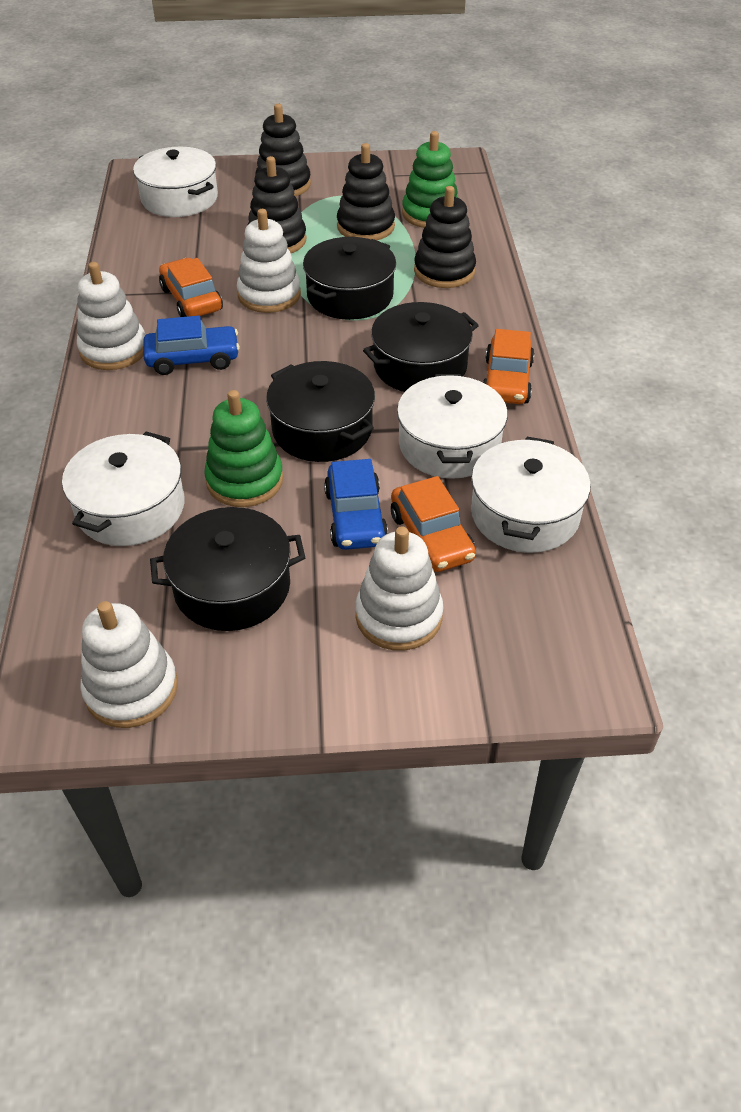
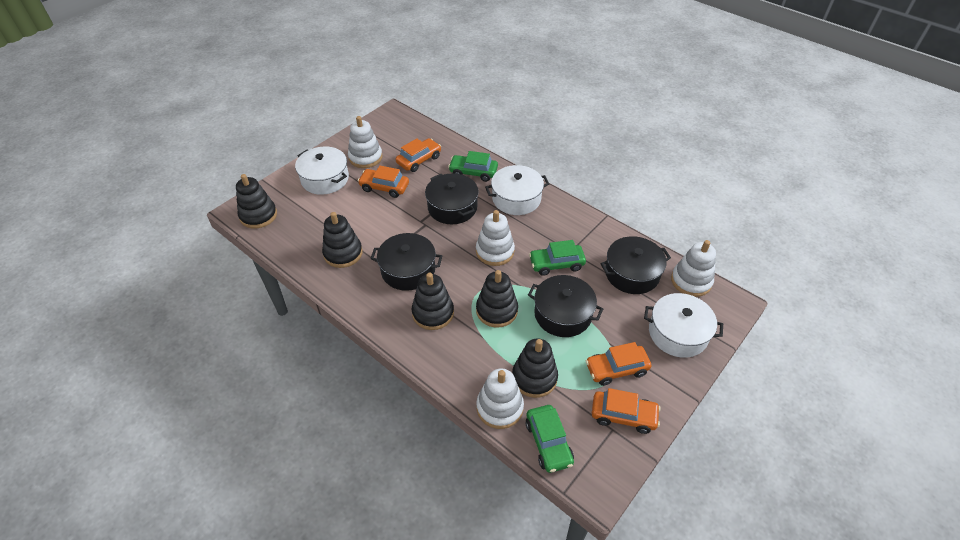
black stacking toy: 4 -> 5
blue car: 2 -> 0
green car: 0 -> 3
green stacking toy: 2 -> 0
orange car: 3 -> 4
white pot: 4 -> 3

